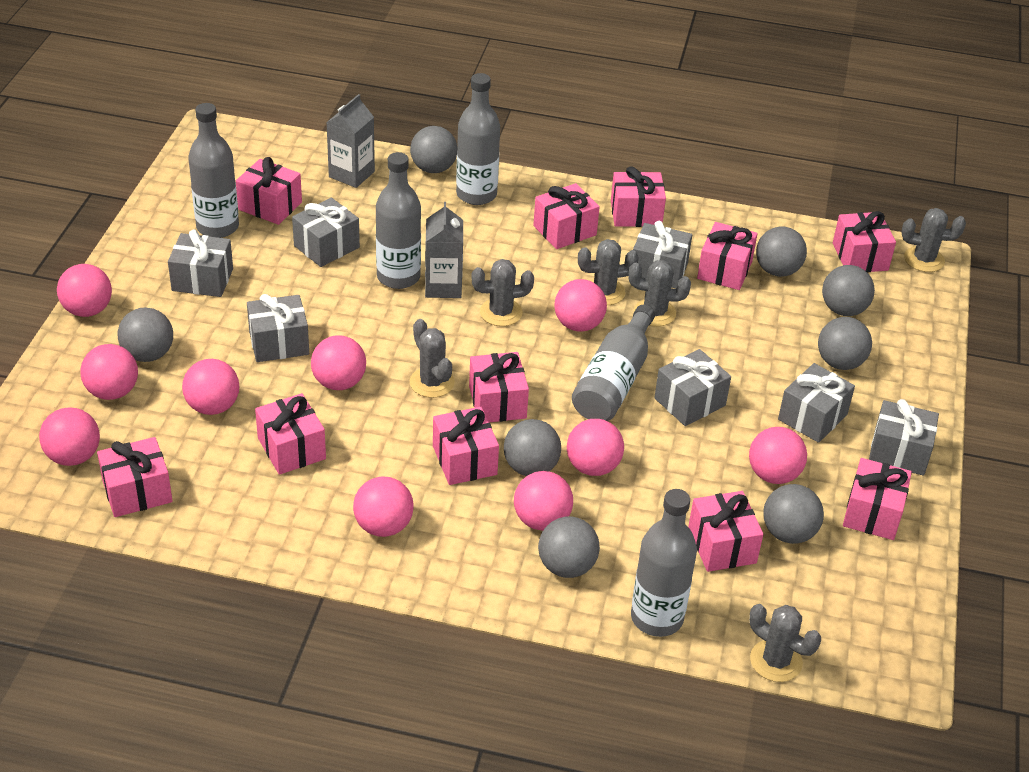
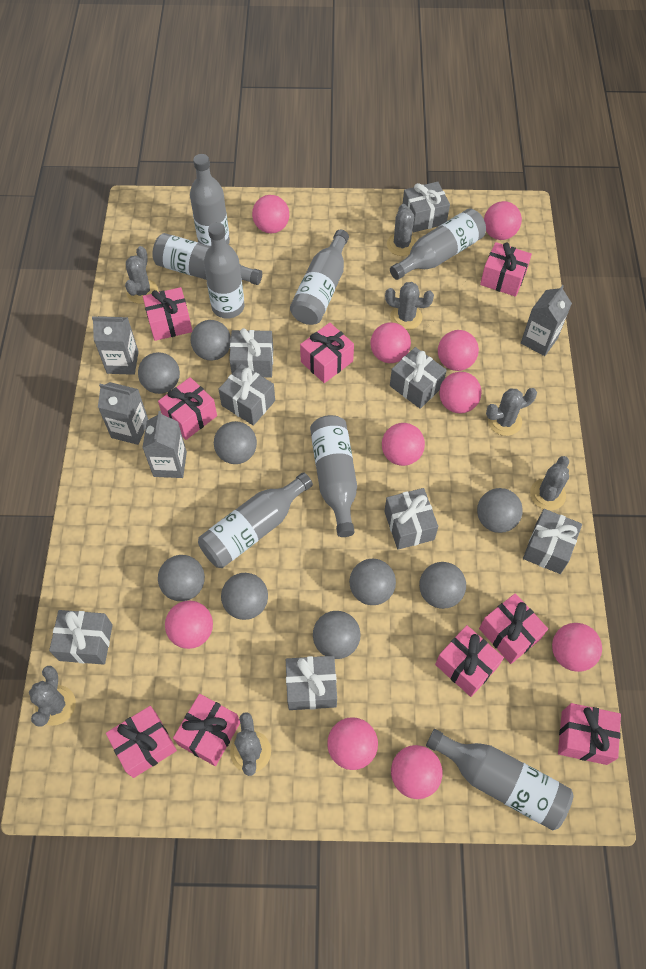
grey ball: 8 -> 9
grey bottle: 5 -> 8
grey cactus: 6 -> 7
grey carton: 2 -> 4
grey gift: 7 -> 8
pink gift: 11 -> 9

